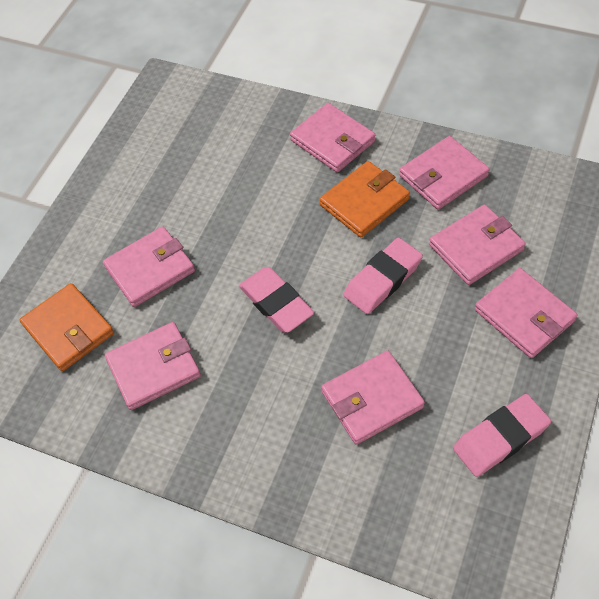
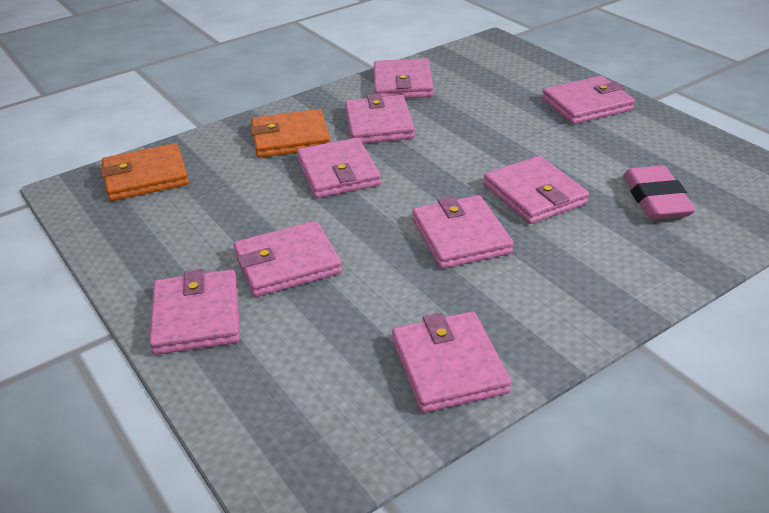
pink eraser: 3 -> 1
pink wallet: 7 -> 9

